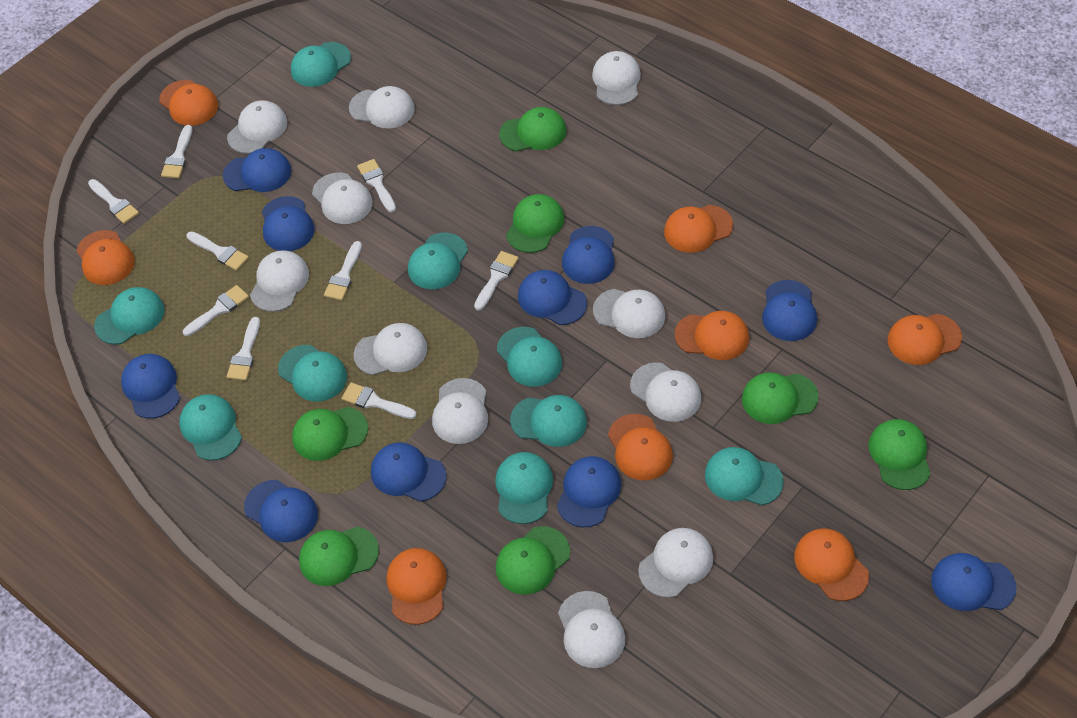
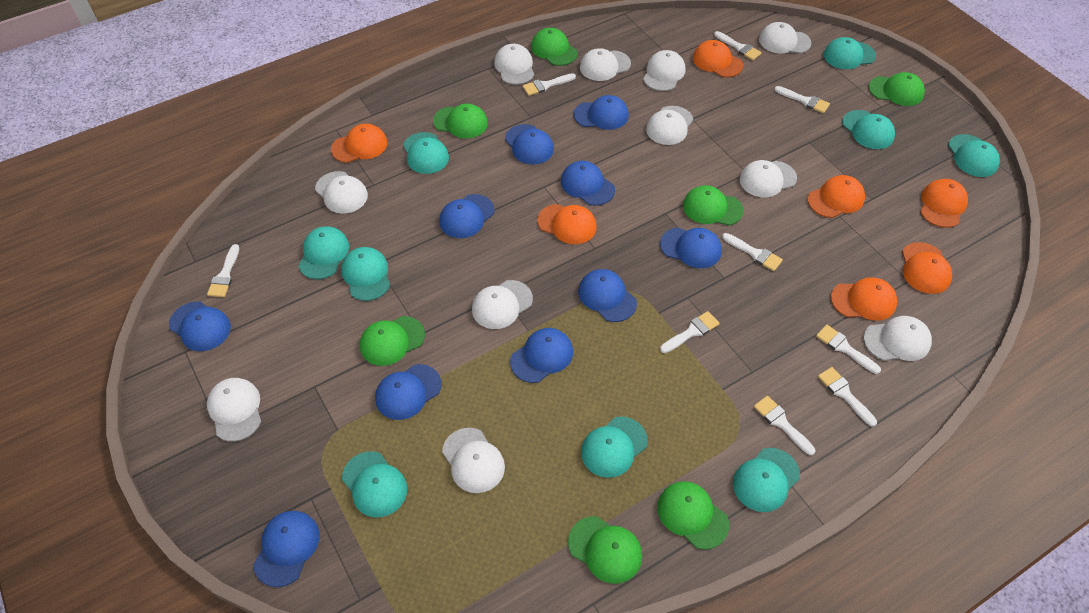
orange cap: 8 -> 7

